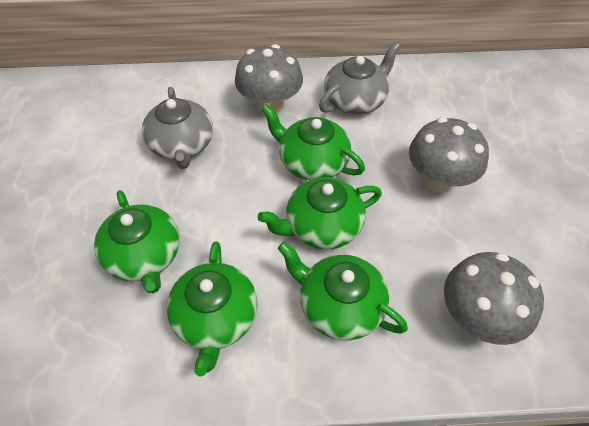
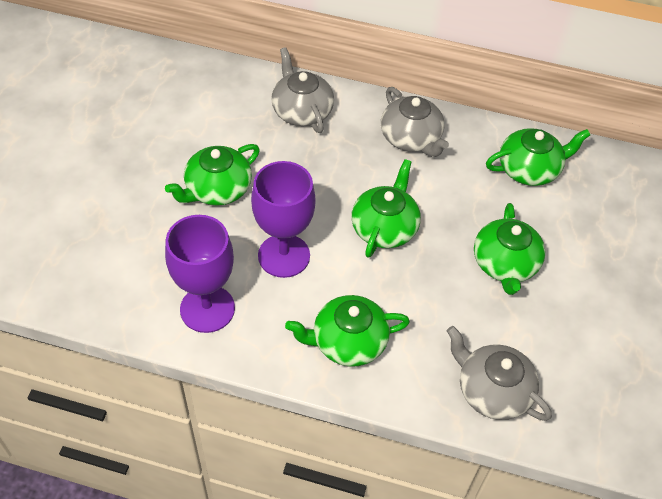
grey mushroom: 3 -> 0
grey teapot: 2 -> 3
purple goblet: 0 -> 2

